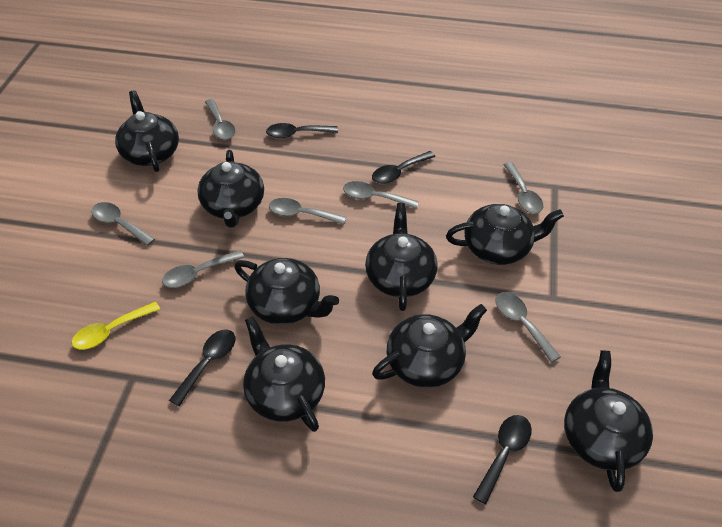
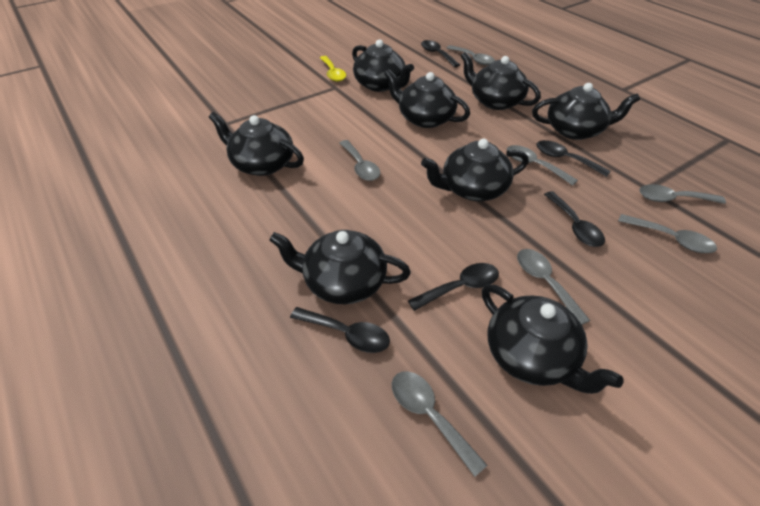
black spoon: 4 -> 5

